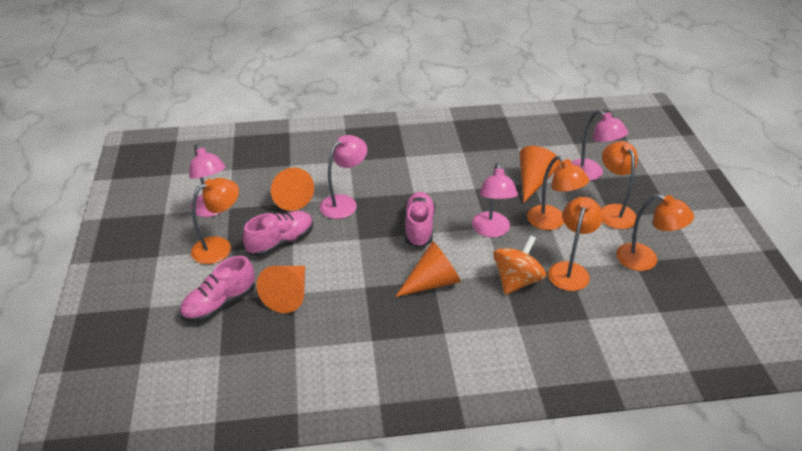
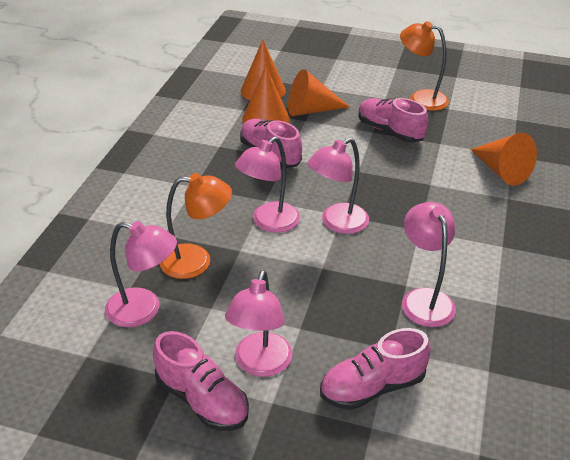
orange lamp: 5 -> 2
orange spinning top: 1 -> 0
pink lamp: 4 -> 5
pink shoe: 3 -> 4

